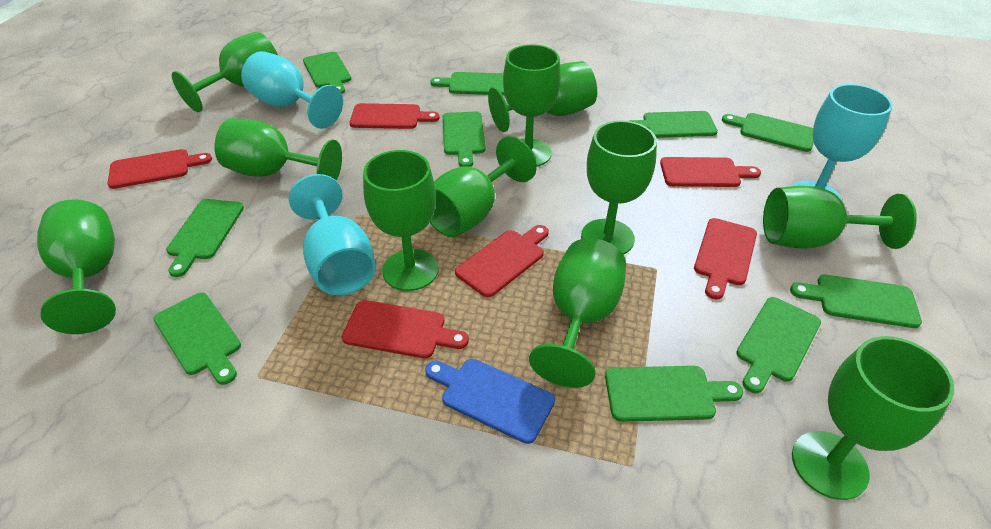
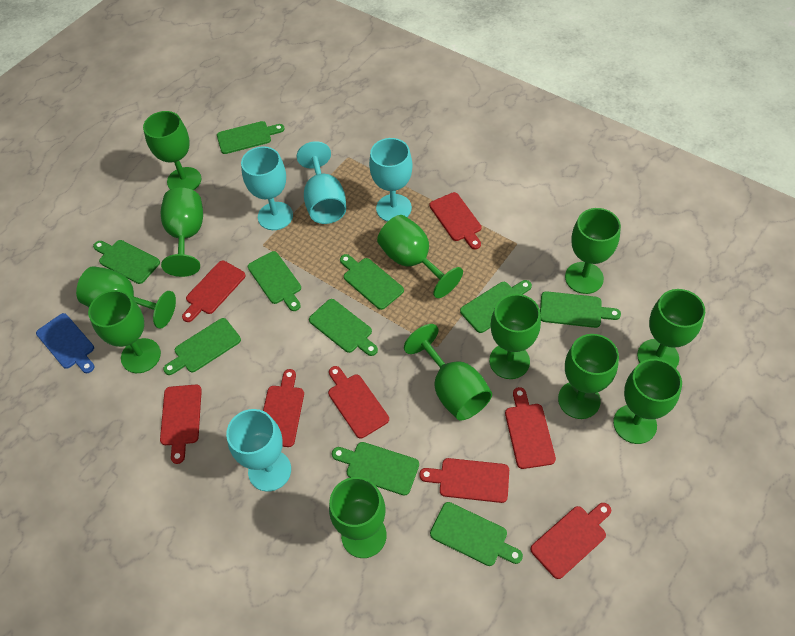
green goblet: 11 -> 12
red cutting board: 6 -> 8
turquoise goblet: 3 -> 4

